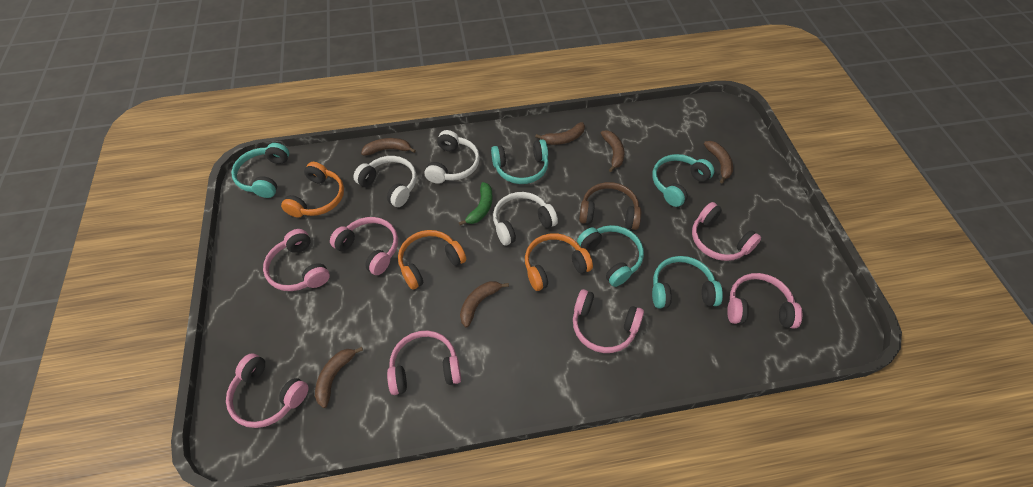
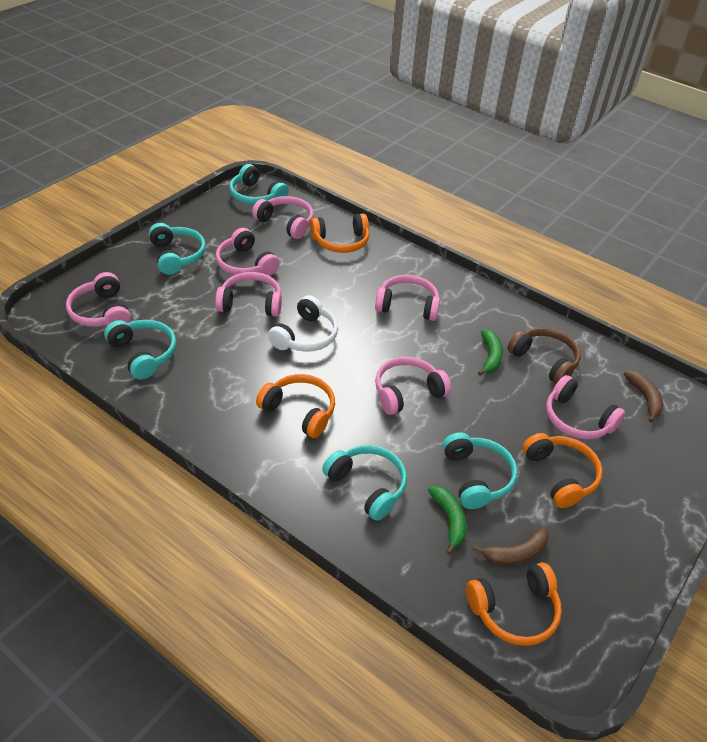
brown banana: 6 -> 2
green banana: 1 -> 2
orange headphones: 3 -> 4
white headphones: 3 -> 1

